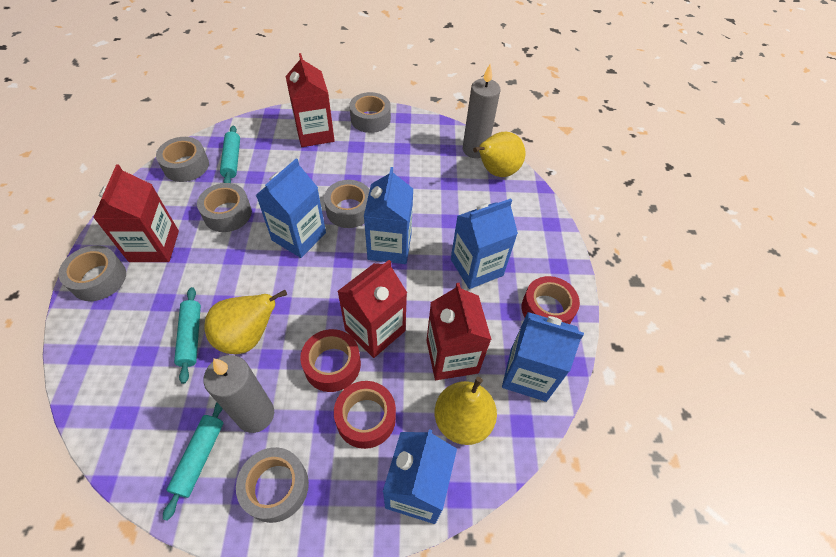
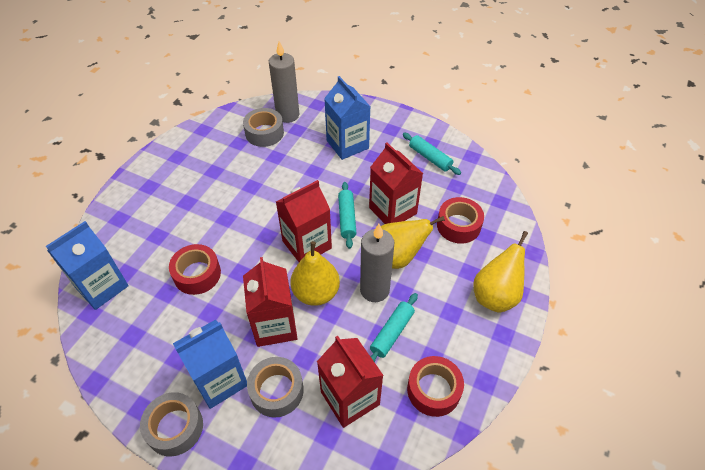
blue carton: 5 -> 3
grey tape: 6 -> 3

